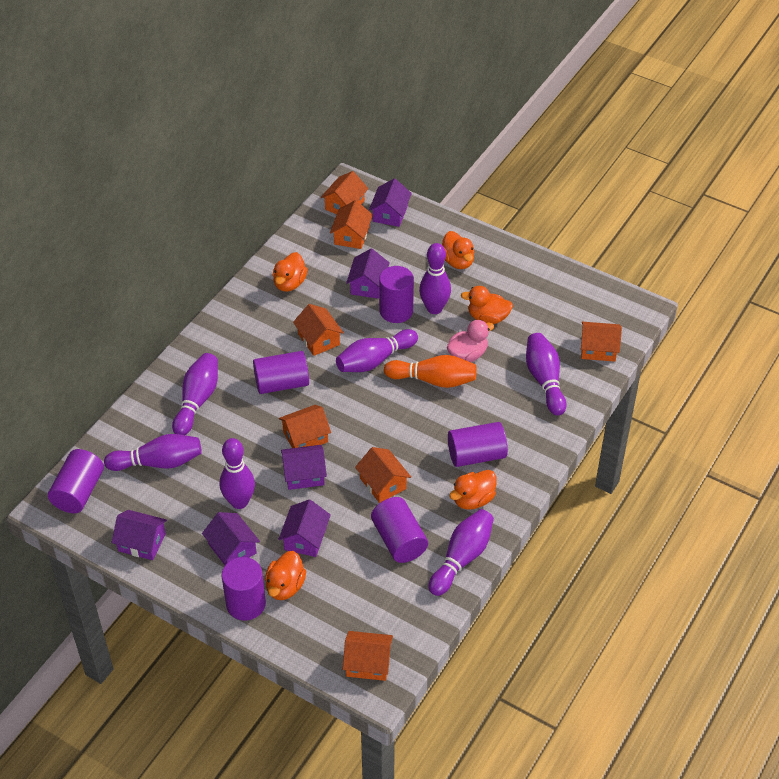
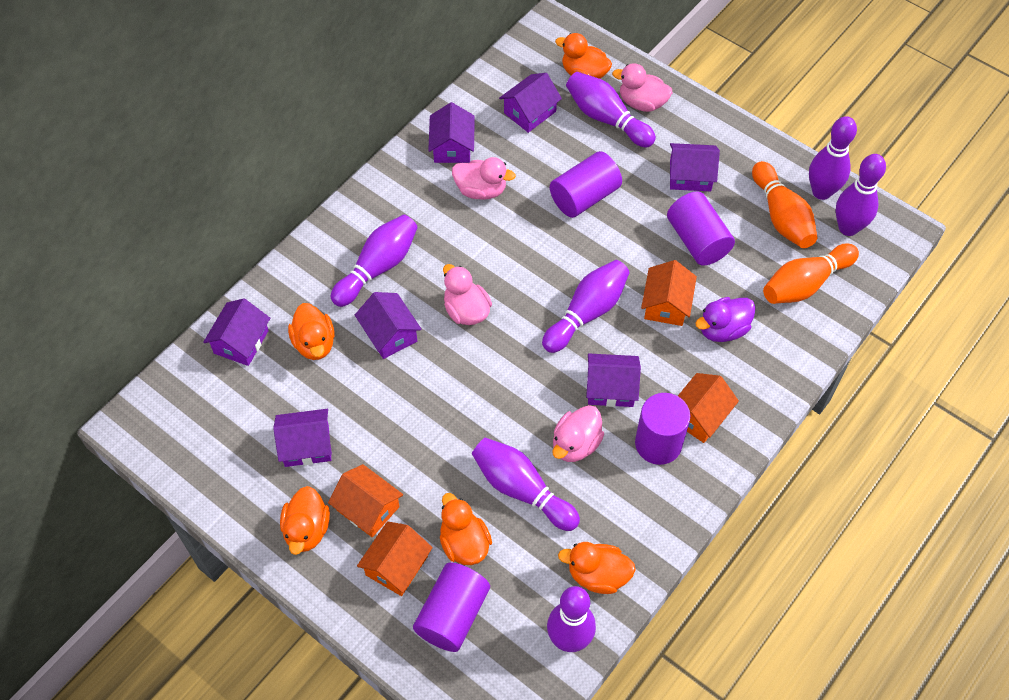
orange bowling pin: 1 -> 2
orange house: 7 -> 4
pink duck: 1 -> 4
purple cylinder: 6 -> 4
purple duck: 0 -> 1
purple house: 6 -> 7

